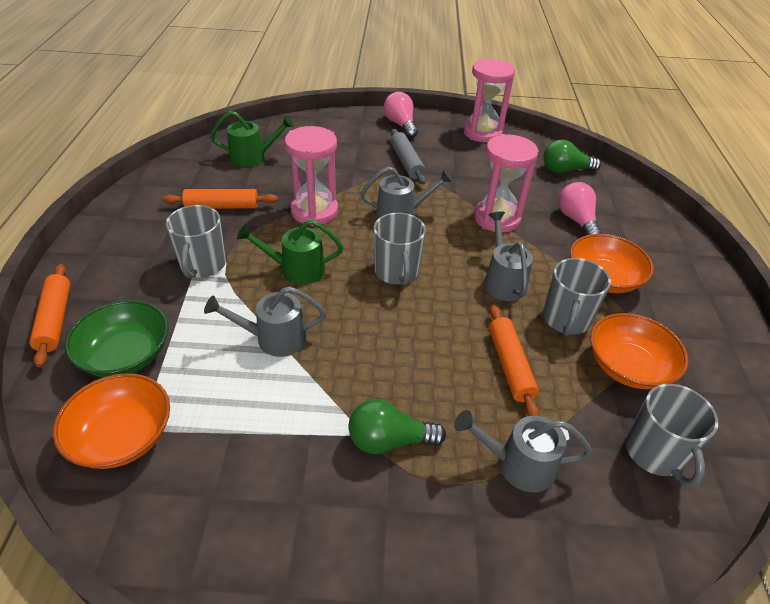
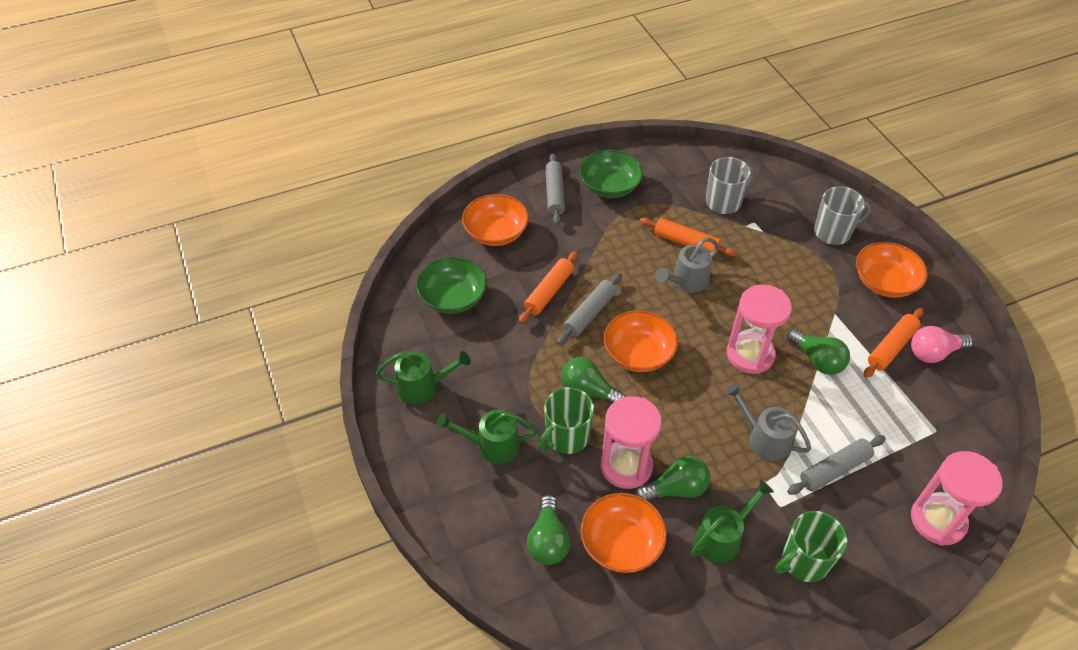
green bowl: 1 -> 2
green light bulb: 2 -> 4
green mug: 0 -> 2
green watering can: 2 -> 3
grey mug: 4 -> 2
grey rolling pin: 1 -> 3
grey watering can: 4 -> 2
orange bowl: 3 -> 4
pink light bulb: 2 -> 1

